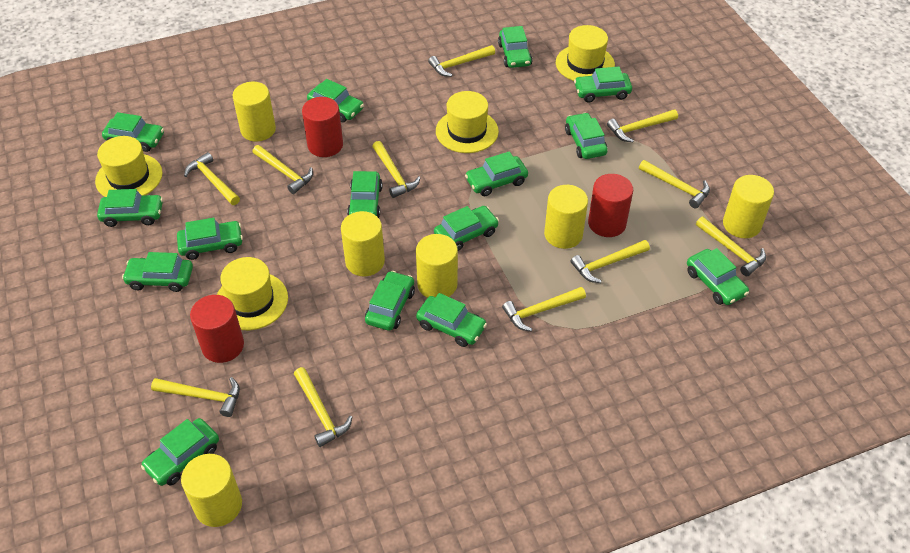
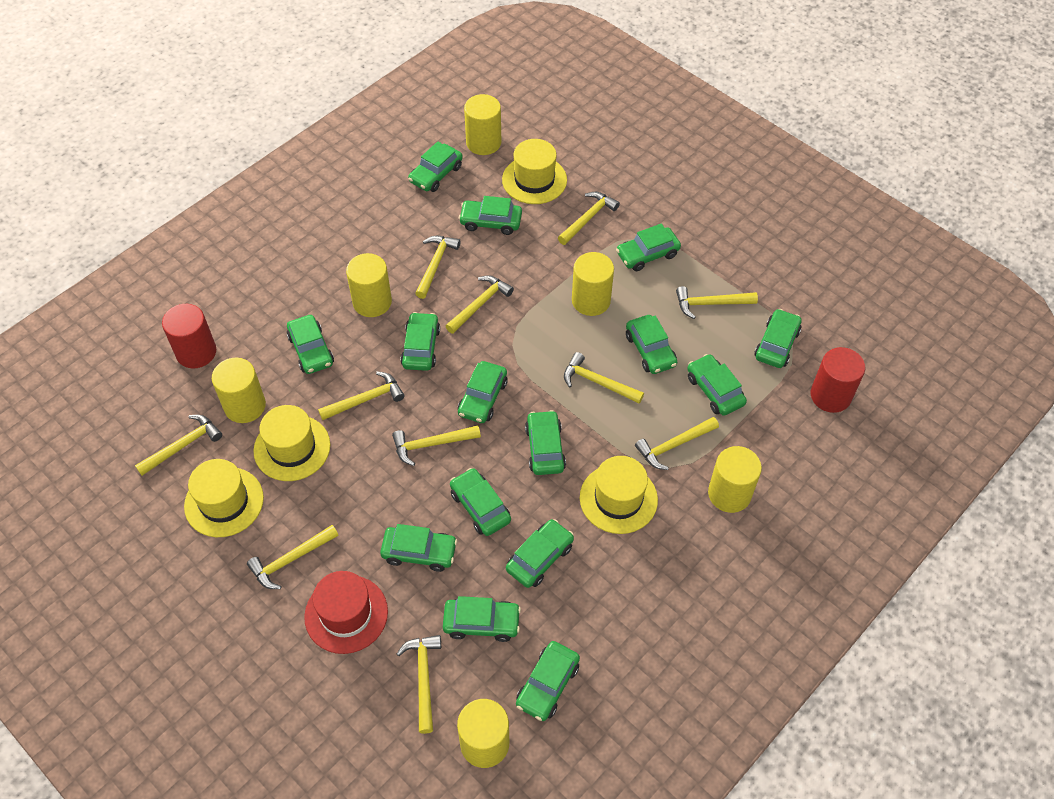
red cylinder: 3 -> 2
red hat: 0 -> 1

